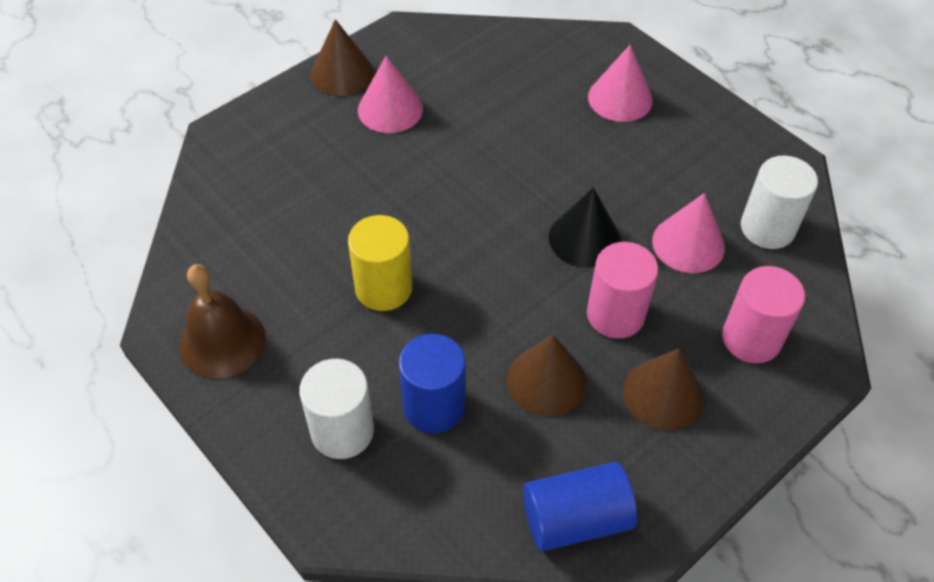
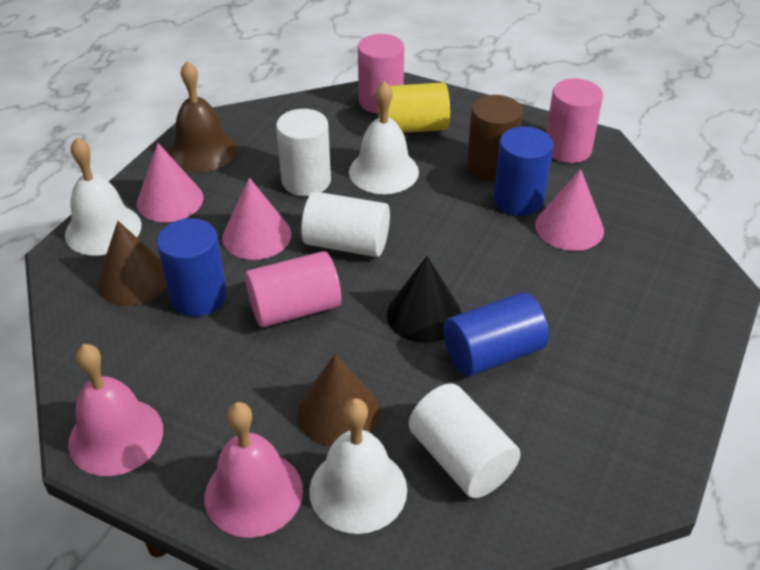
blue cylinder: 2 -> 3
brown cone: 3 -> 2
brown cylinder: 0 -> 1
pink bell: 0 -> 2
pink cylinder: 2 -> 3
white bell: 0 -> 3
white cylinder: 2 -> 3

